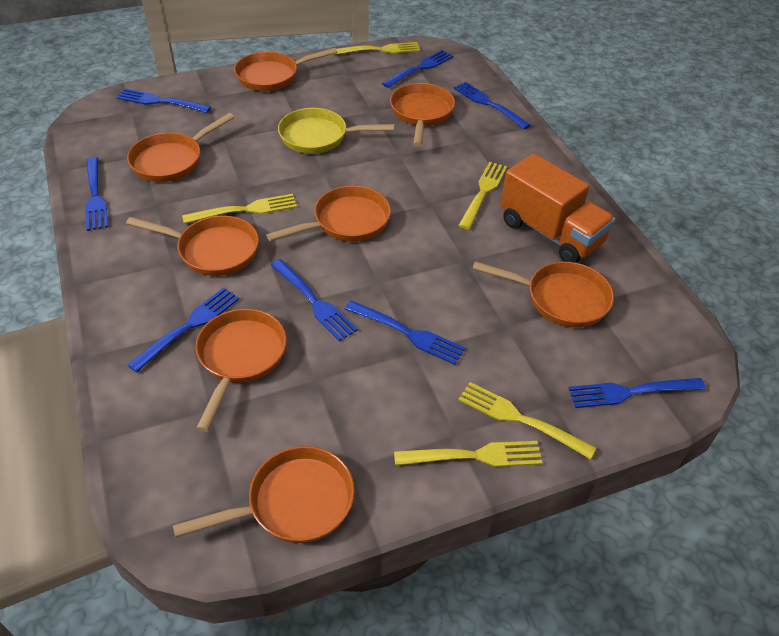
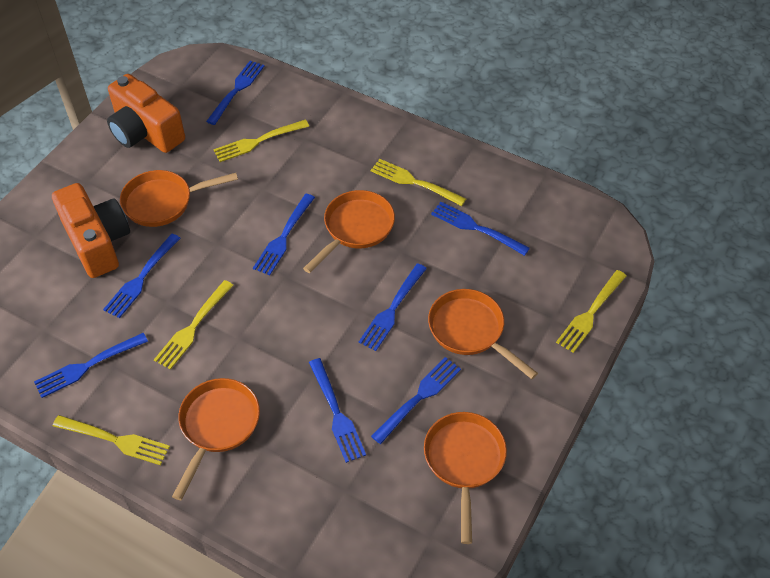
orange camera: 0 -> 2
orange pan: 8 -> 5
orange truck: 1 -> 0
yellow pan: 1 -> 0

